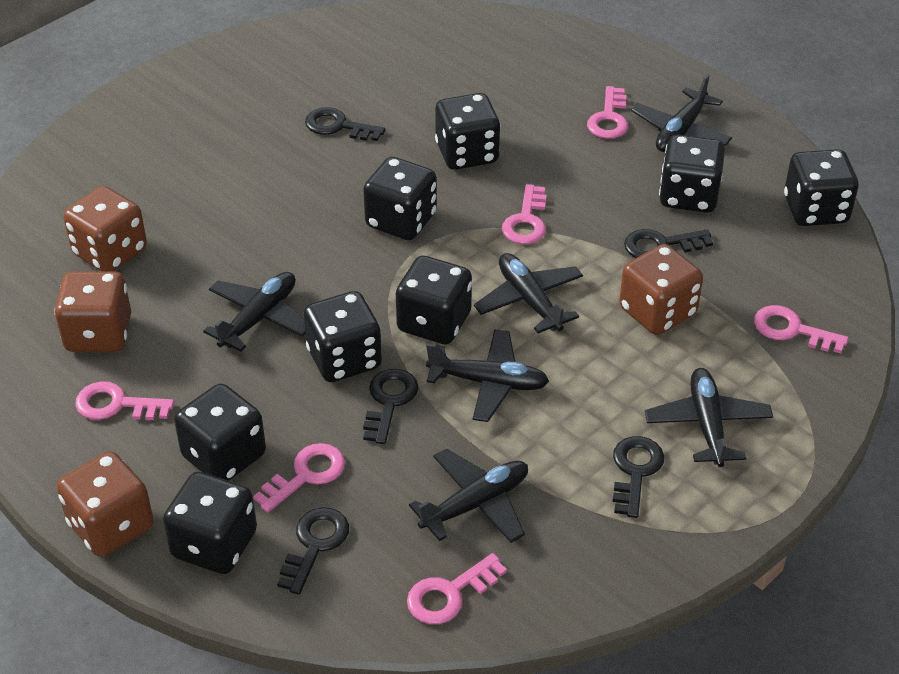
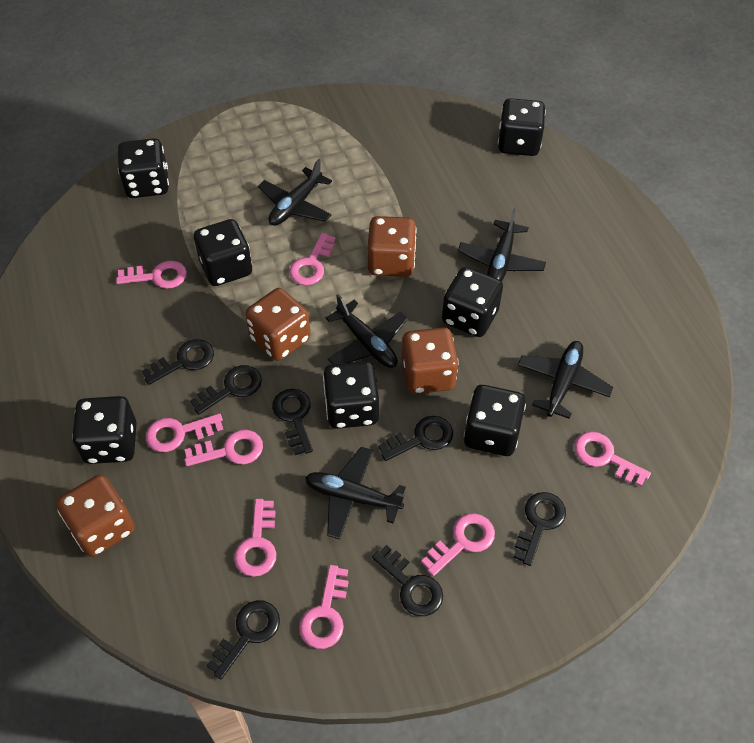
black dice: 8 -> 7
black key: 5 -> 7
black plane: 6 -> 5
pink key: 6 -> 8

